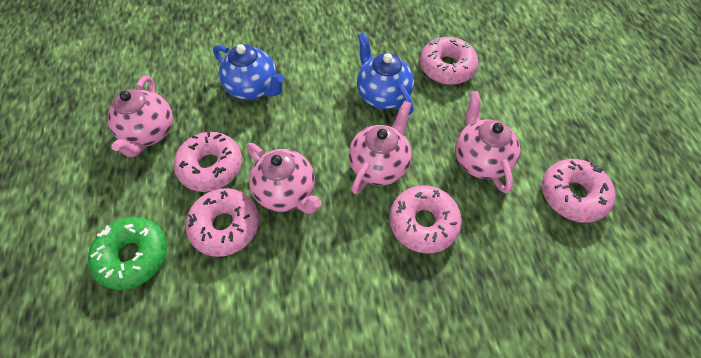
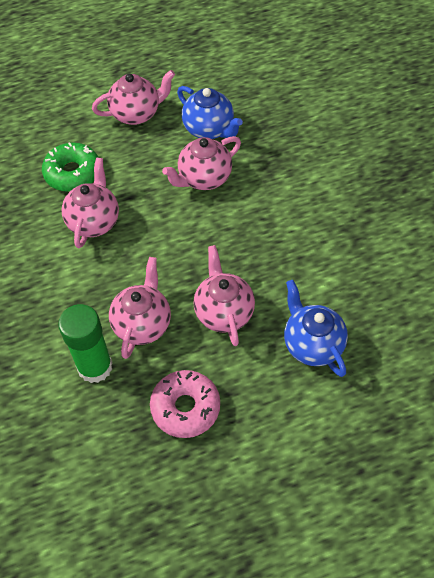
green glue stick: 0 -> 1
pink donut: 5 -> 1
pink teapot: 4 -> 5

